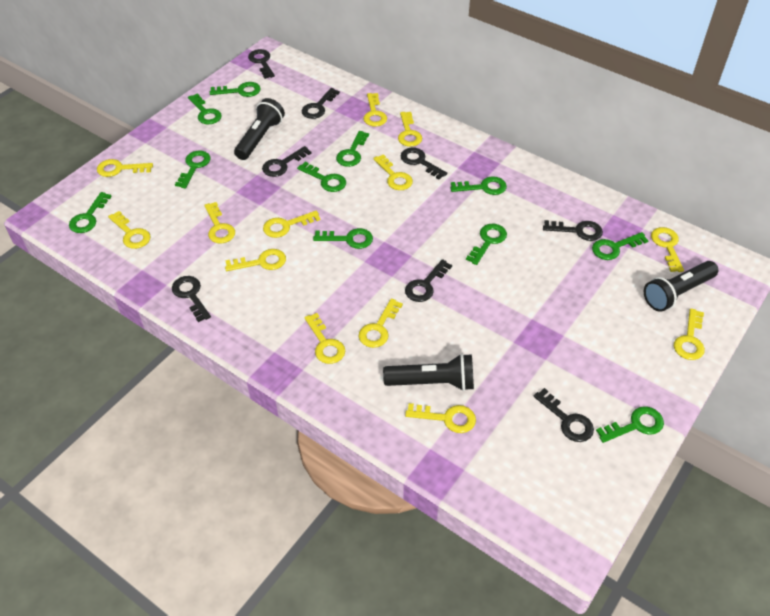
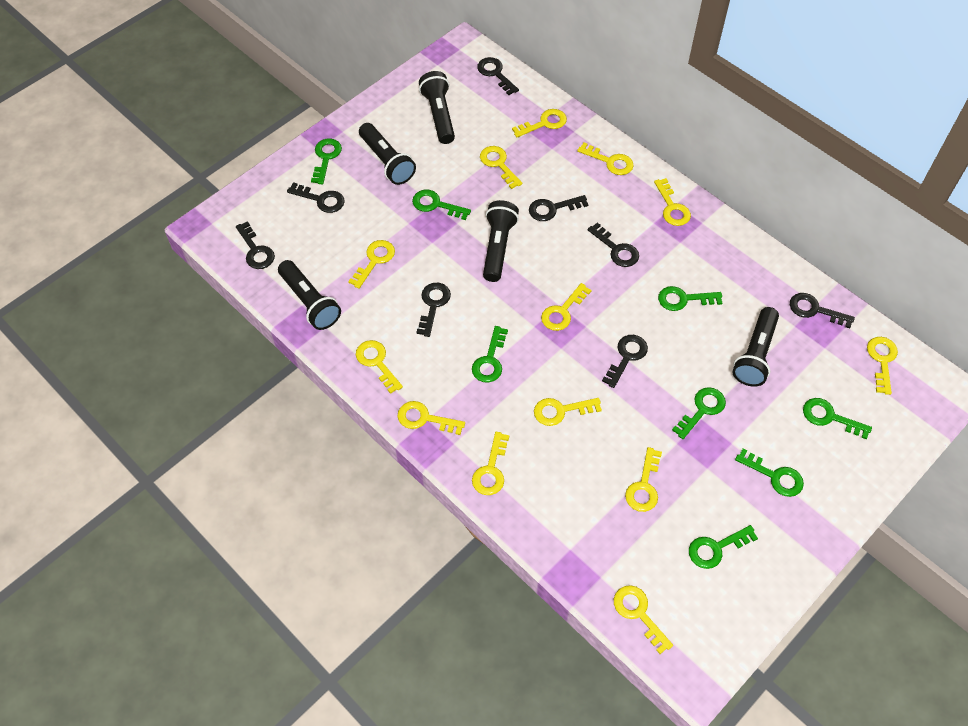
black flashlight: 3 -> 5
green key: 11 -> 8

